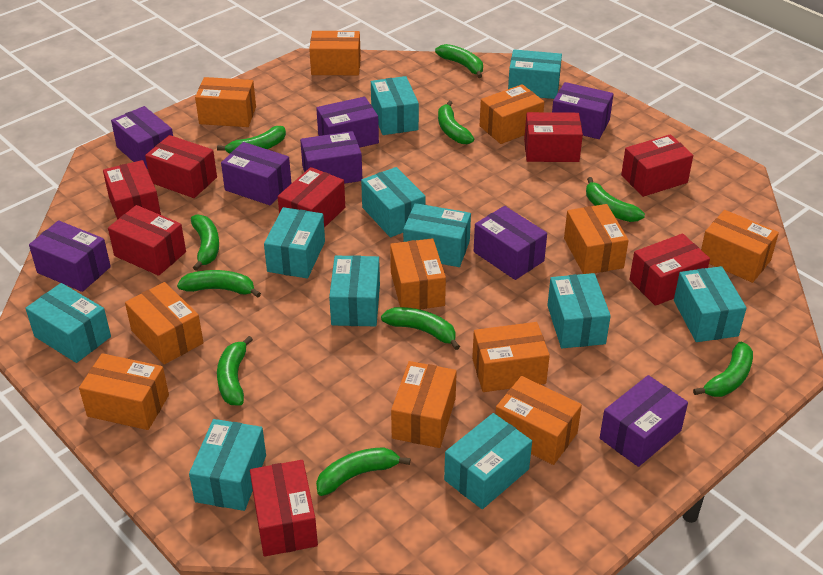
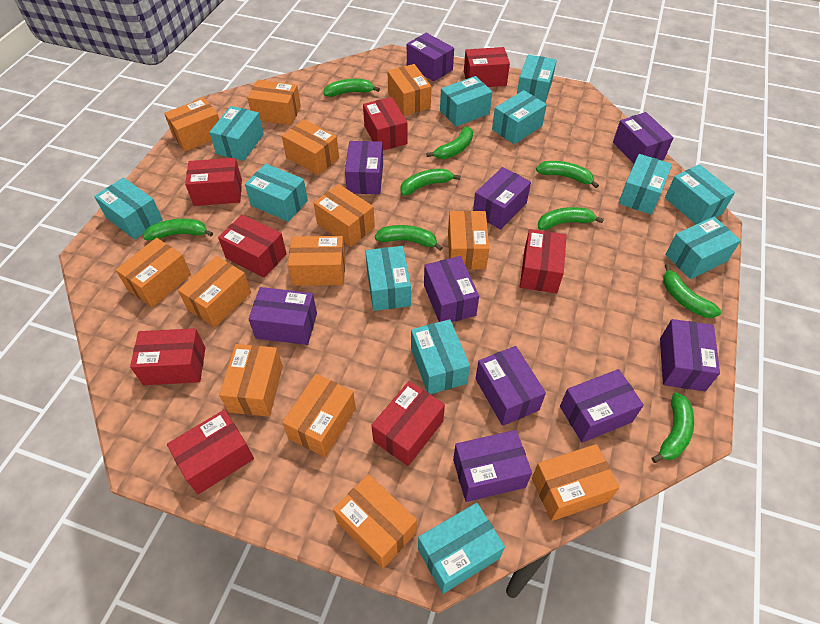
green banana: 10 -> 9
orange box: 11 -> 13
purple box: 8 -> 10
turquoise box: 11 -> 12

